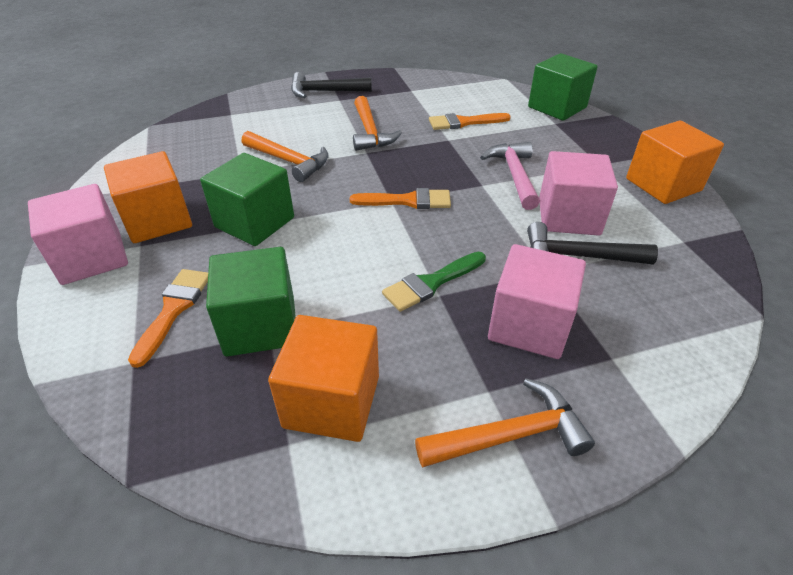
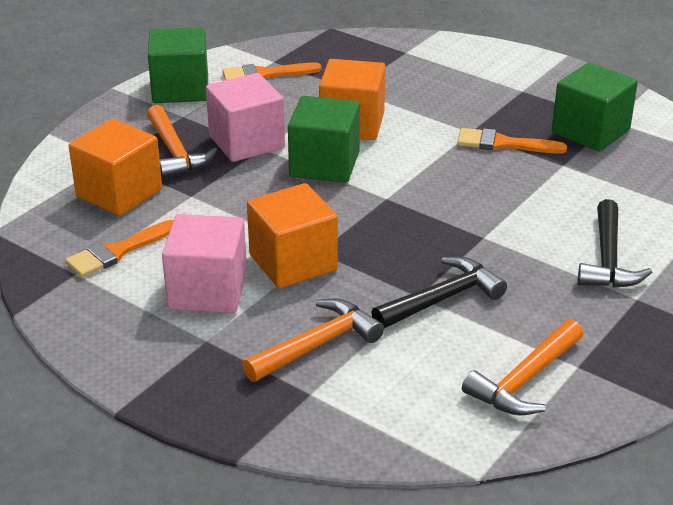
green brush: 1 -> 0
pink cube: 3 -> 2
pink hammer: 1 -> 0

